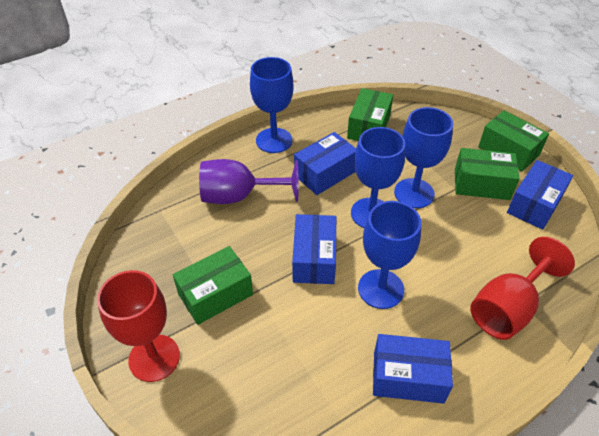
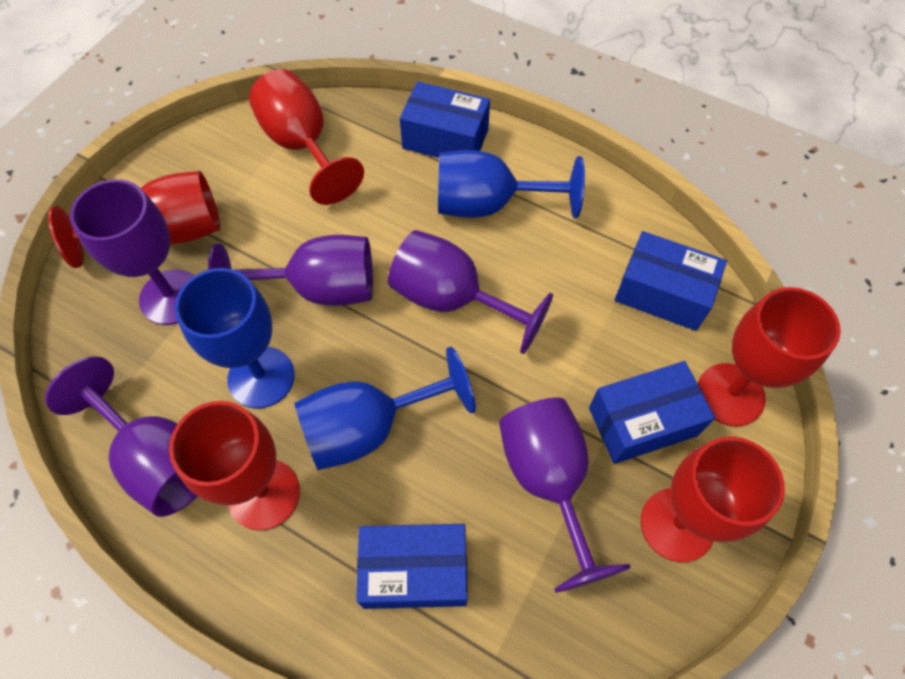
blue goblet: 4 -> 3
green box: 4 -> 0
purple goblet: 1 -> 5
red goblet: 2 -> 5

